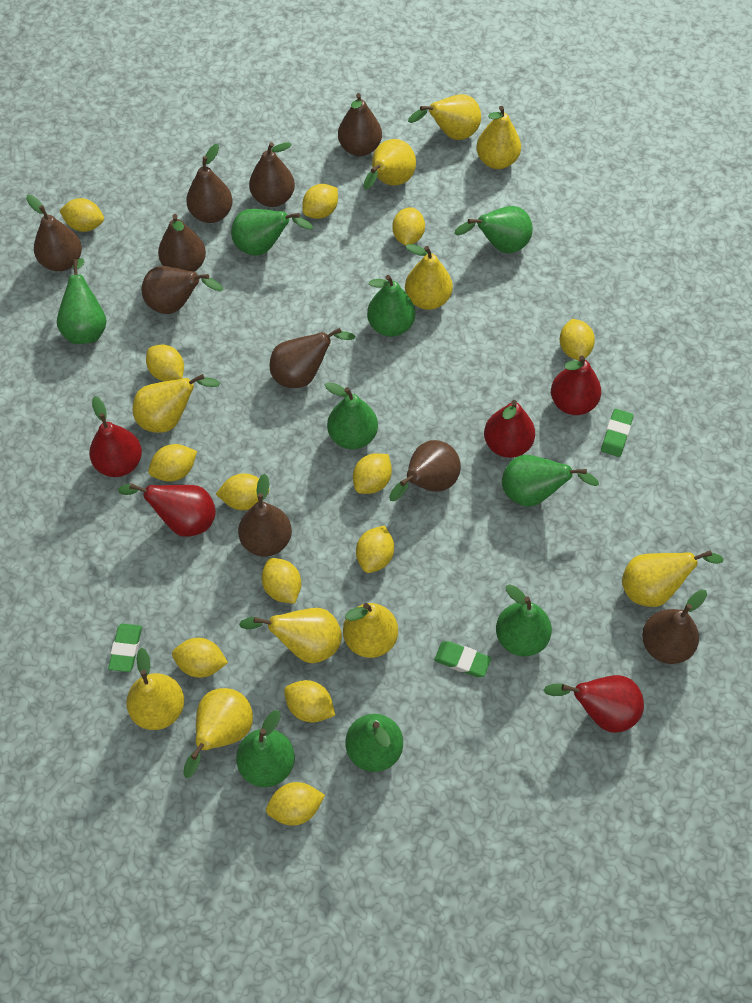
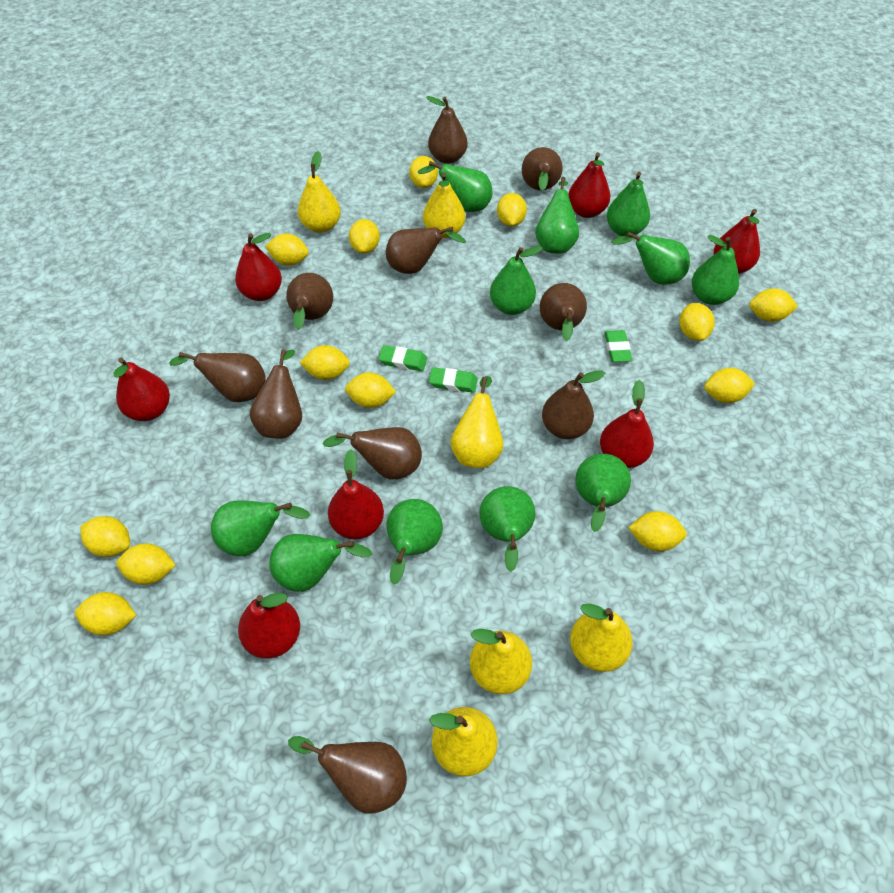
green pear: 9 -> 11
red pear: 5 -> 7
yellow pear: 10 -> 6

